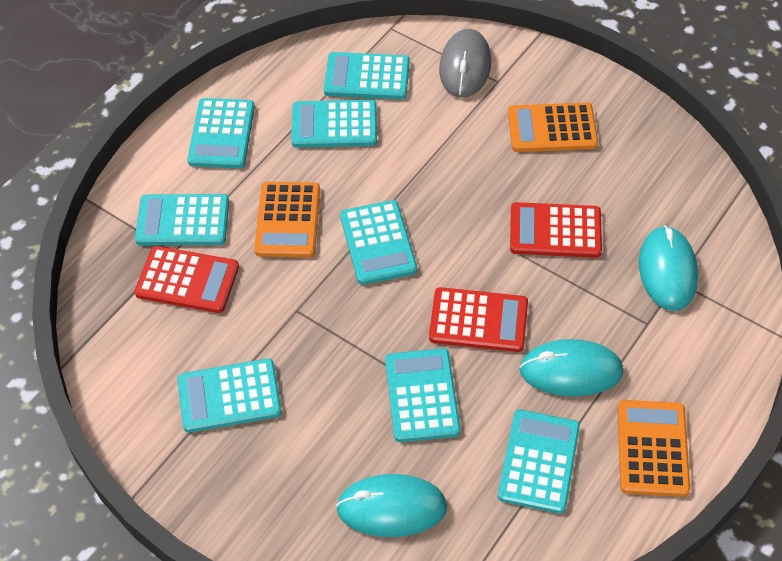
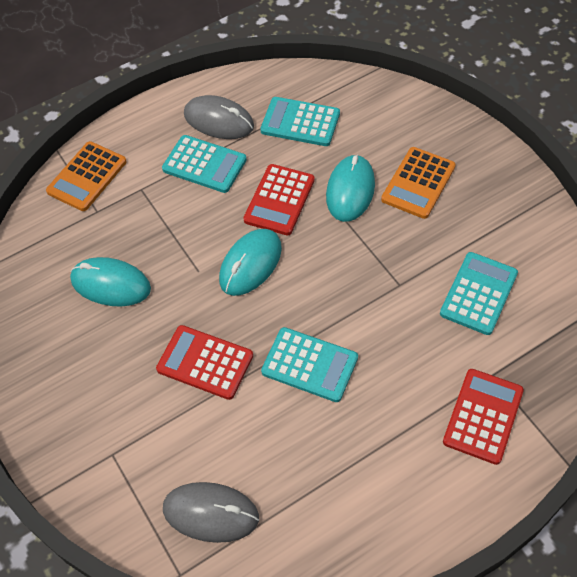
grey mouse: 1 -> 2
orange calculator: 3 -> 2
turquoise calculator: 8 -> 4

